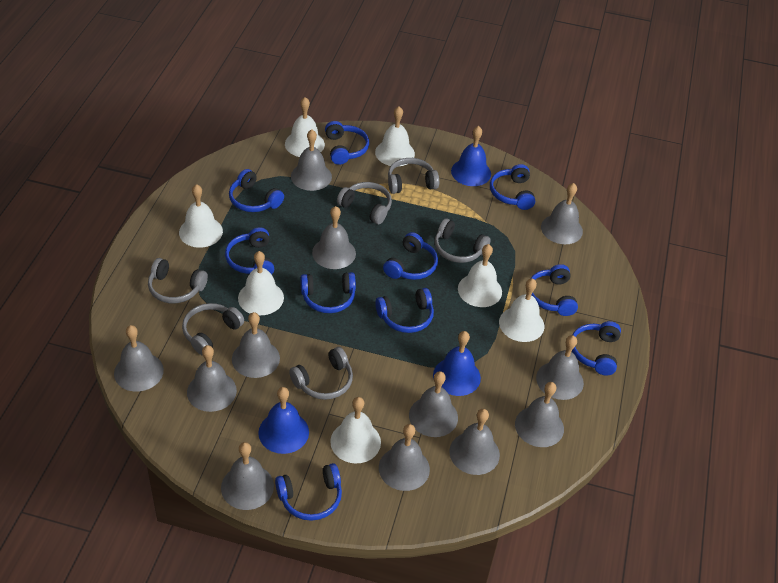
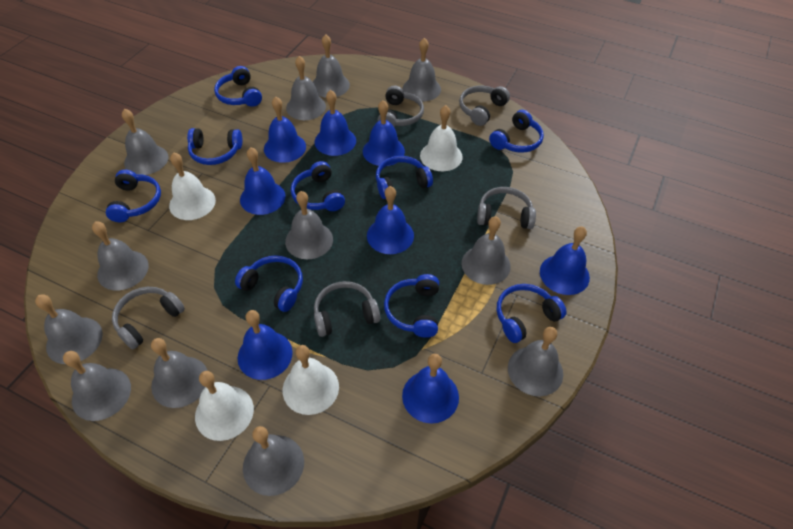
blue bell: 3 -> 8
blue headphones: 10 -> 9
grey headphones: 6 -> 5
white bell: 7 -> 4

